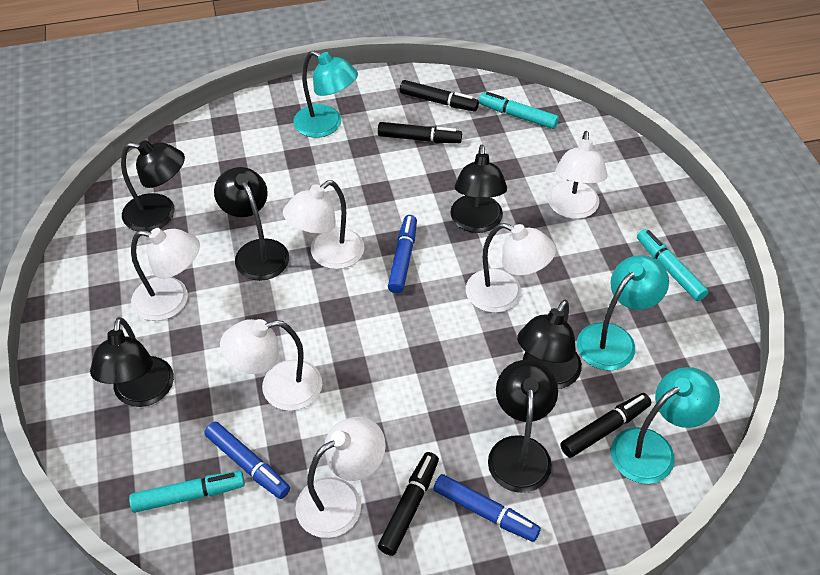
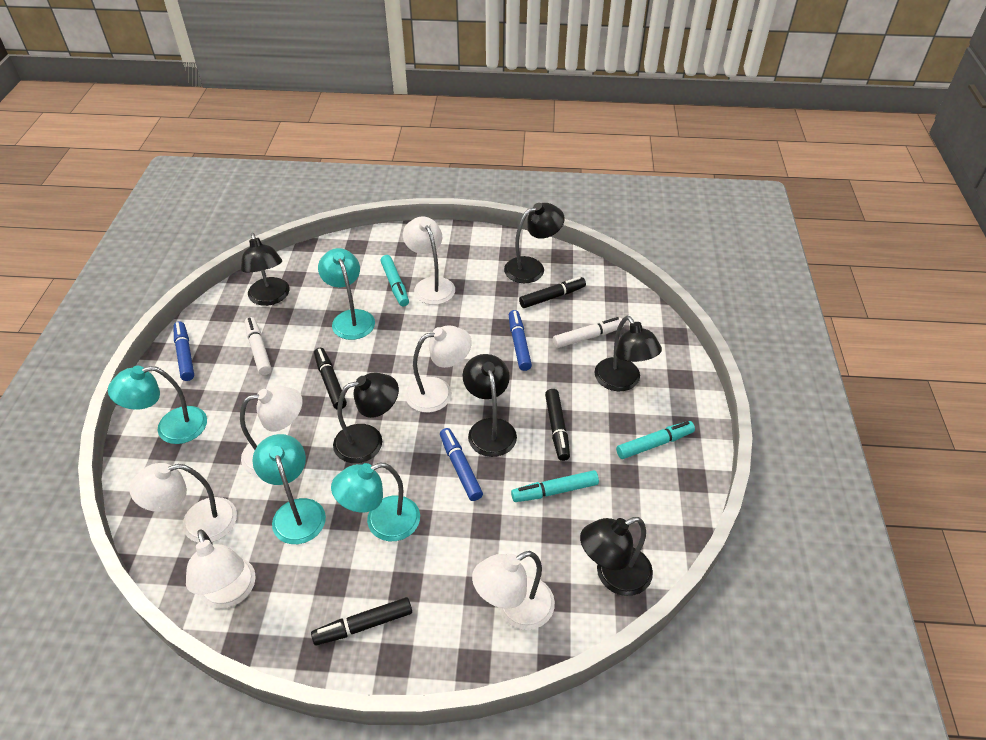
turquoise lamp: 3 -> 4
white marker: 0 -> 2

